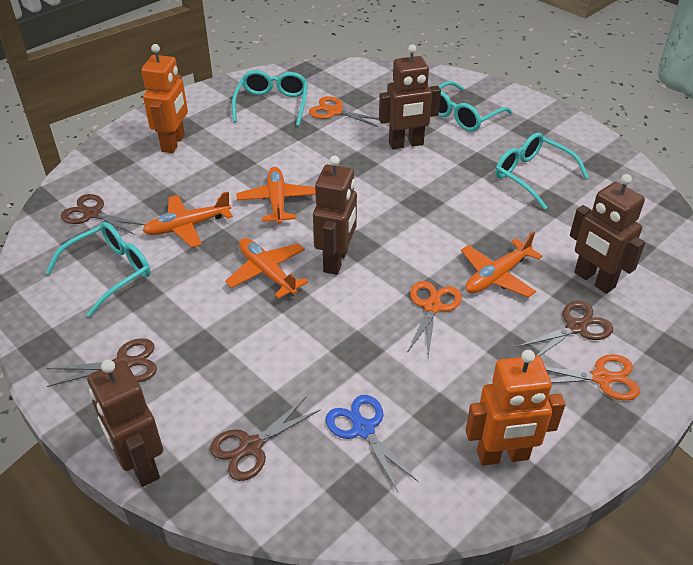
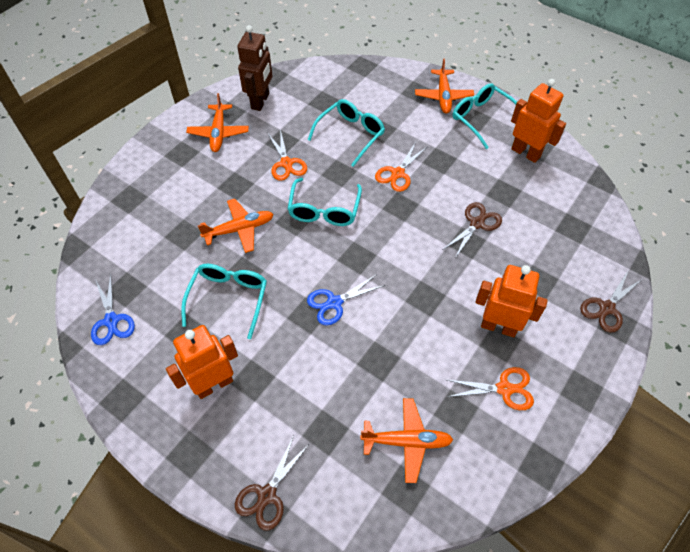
blue scissors: 1 -> 2
brown robot: 4 -> 1
brown scissors: 4 -> 3
orange robot: 2 -> 3

